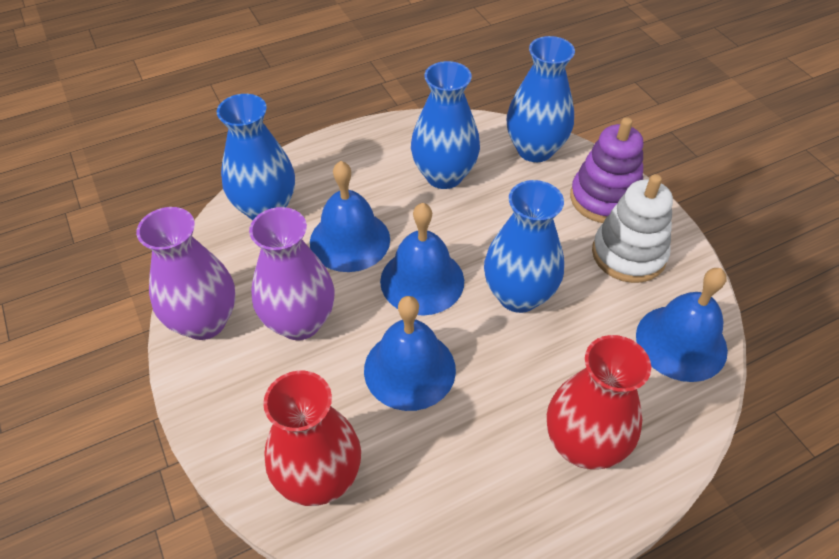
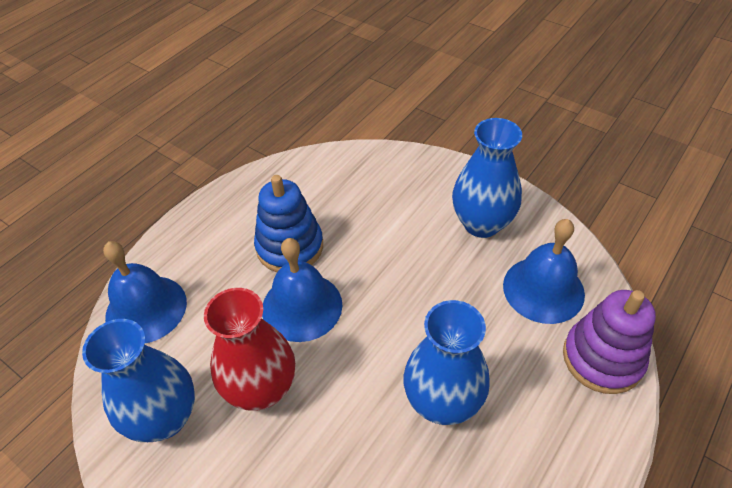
blue bell: 4 -> 3
blue stacking toy: 0 -> 1
blue vase: 4 -> 3
purple vase: 2 -> 0
red vase: 2 -> 1
white stacking toy: 1 -> 0

